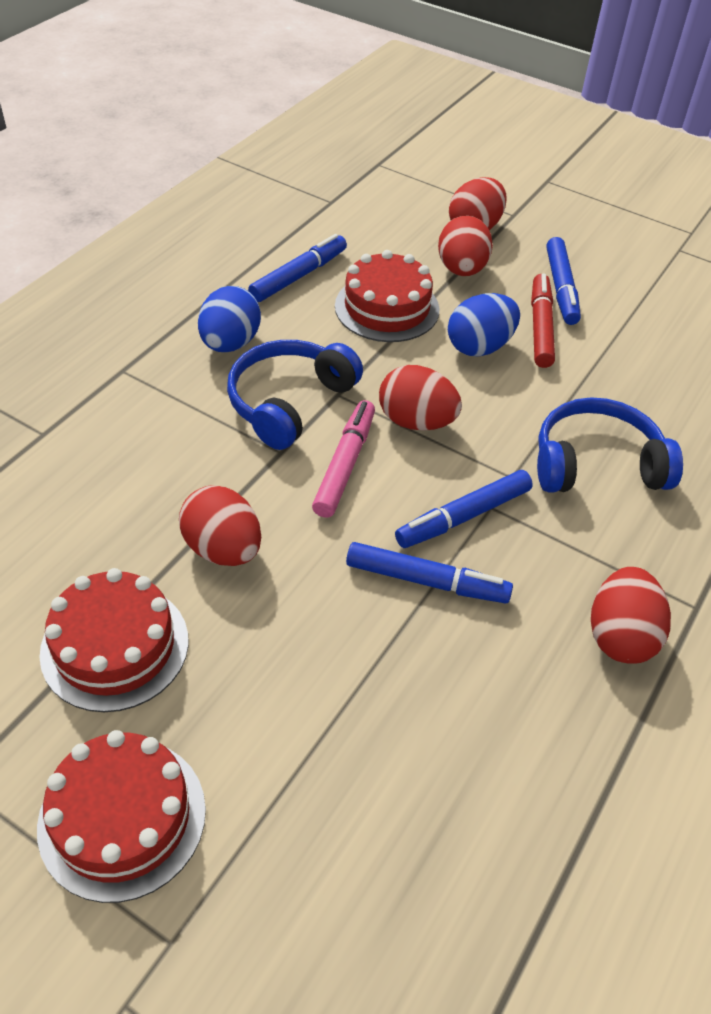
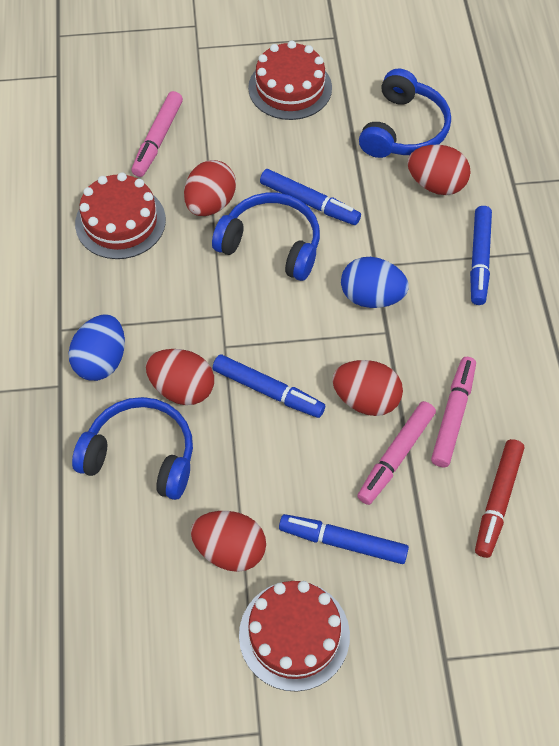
blue headphones: 2 -> 3
pink marker: 1 -> 3

